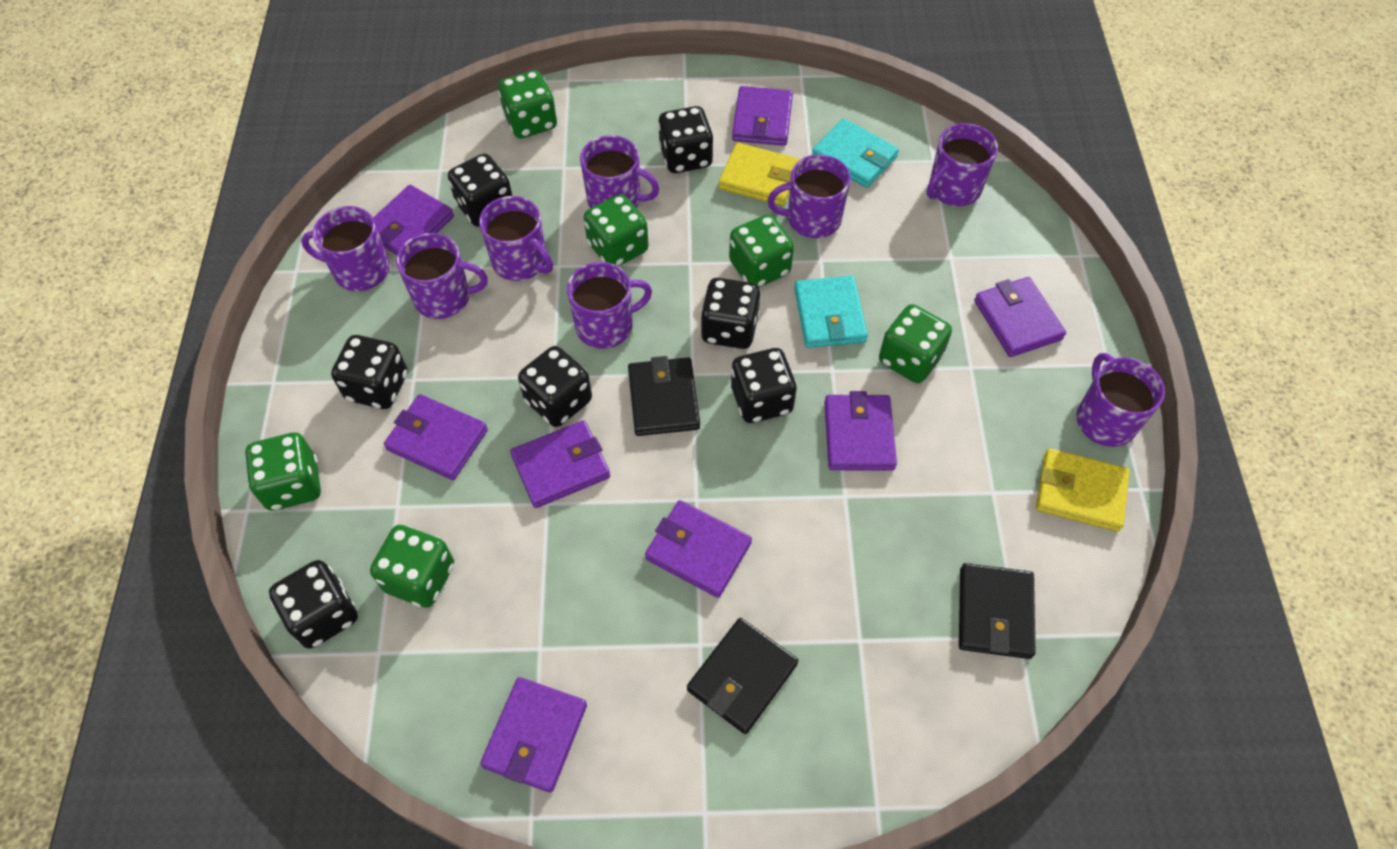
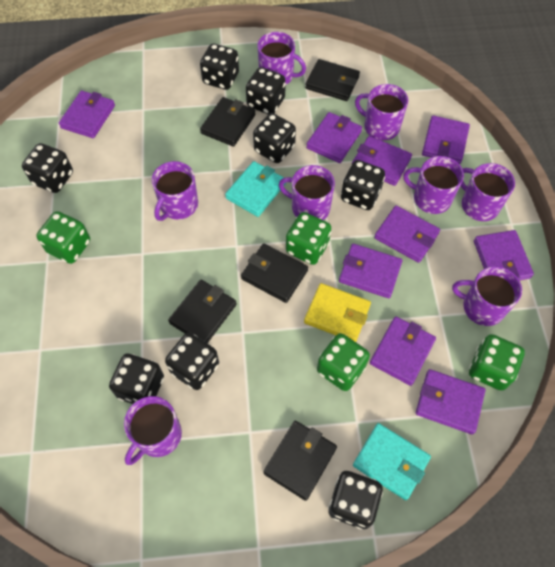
black dice: 7 -> 8
black wallet: 3 -> 5
green dice: 6 -> 4
purple wallet: 8 -> 9
yellow wallet: 2 -> 1

